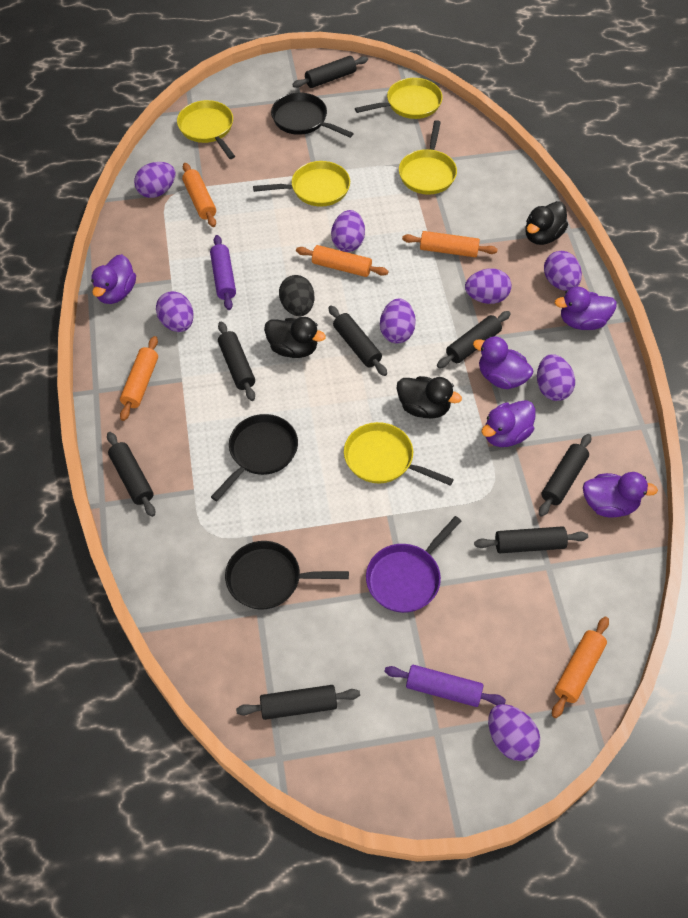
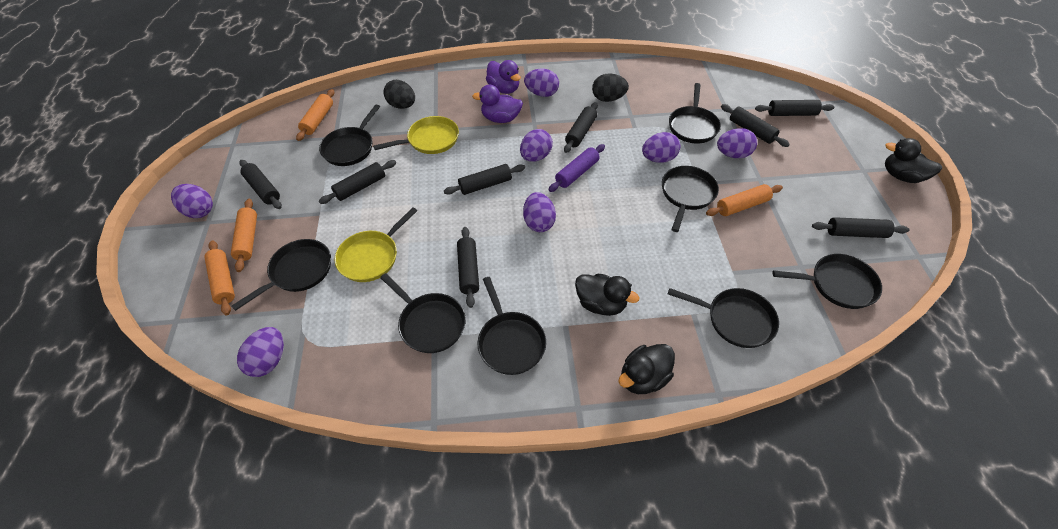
black egg: 1 -> 2
black pan: 3 -> 8
orange rolling pin: 5 -> 4
purple duck: 5 -> 2
purple egg: 8 -> 7
purple pan: 1 -> 0
purple rolling pin: 2 -> 1
yellow pan: 5 -> 2

